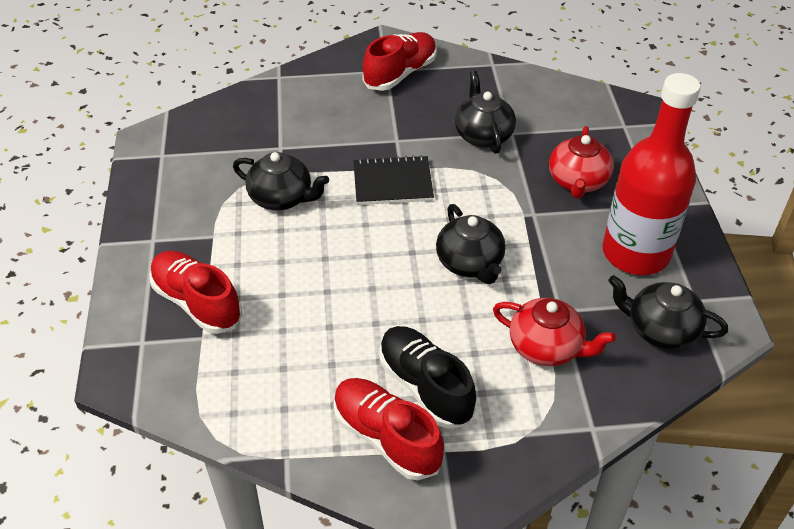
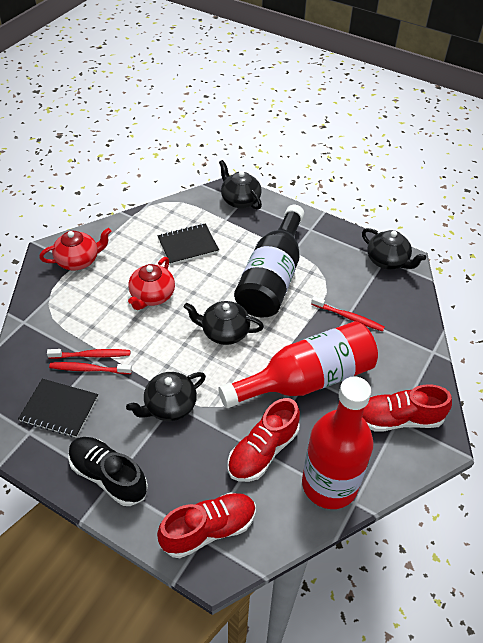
black bottle: 0 -> 1
black notebook: 1 -> 2
red bottle: 1 -> 2
red toothbrush: 0 -> 3

